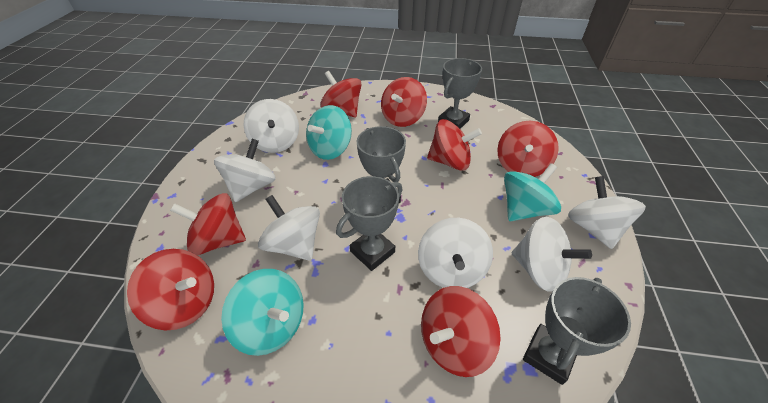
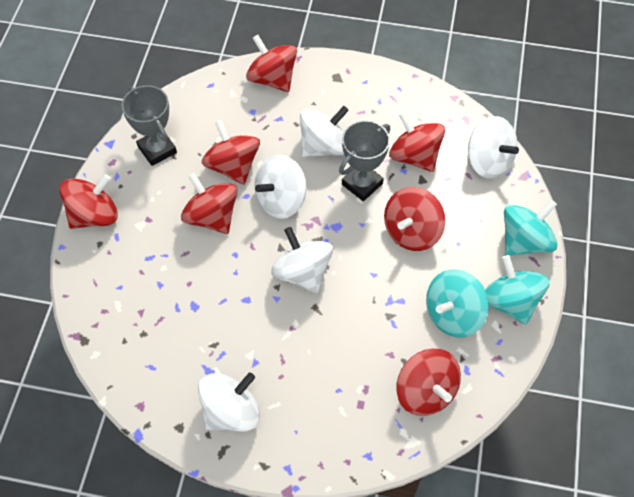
grey trophy: 4 -> 2
white spinning top: 6 -> 5

